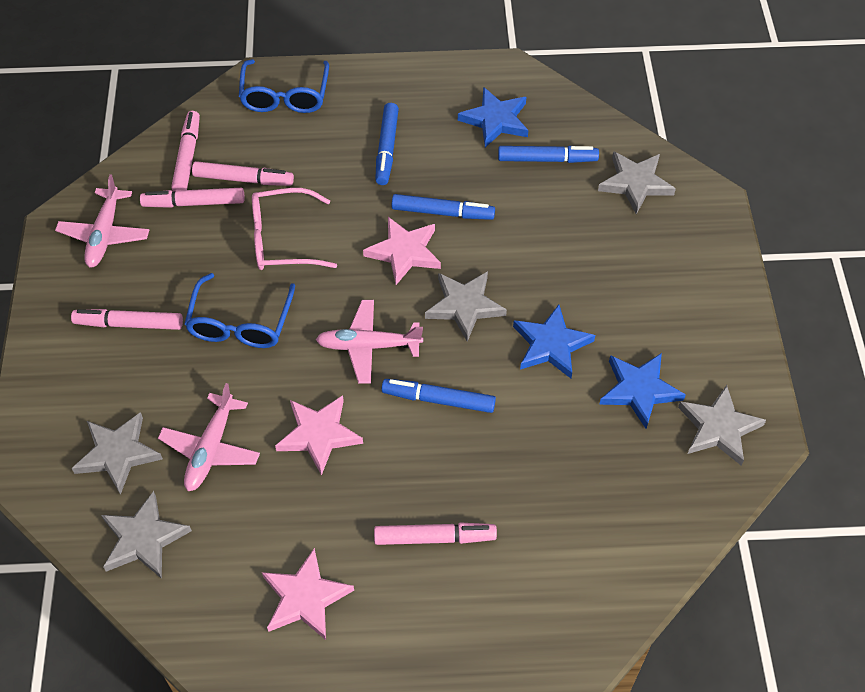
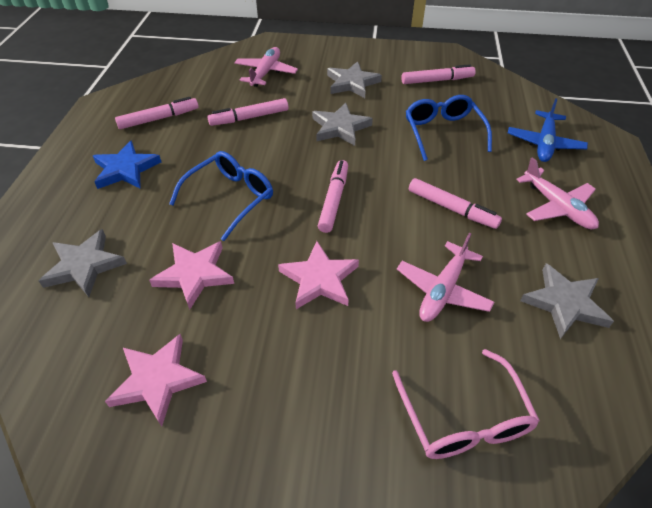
blue marker: 4 -> 0
blue plane: 0 -> 1
blue star: 3 -> 1
grey star: 5 -> 4

